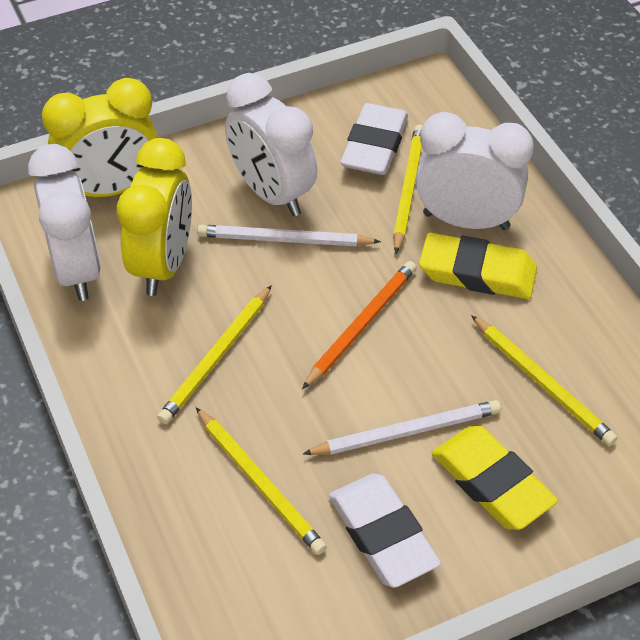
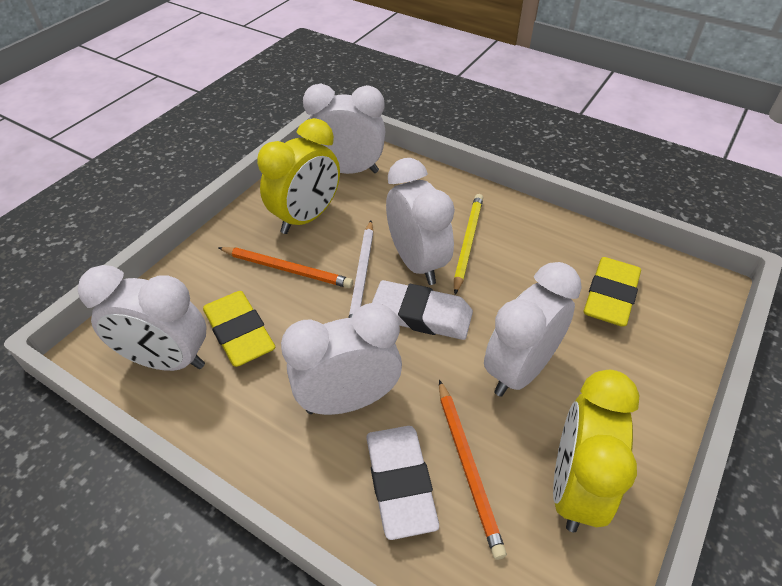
orange pencil: 1 -> 2
white clock: 3 -> 5
white pencil: 2 -> 1
yellow pencil: 4 -> 1

